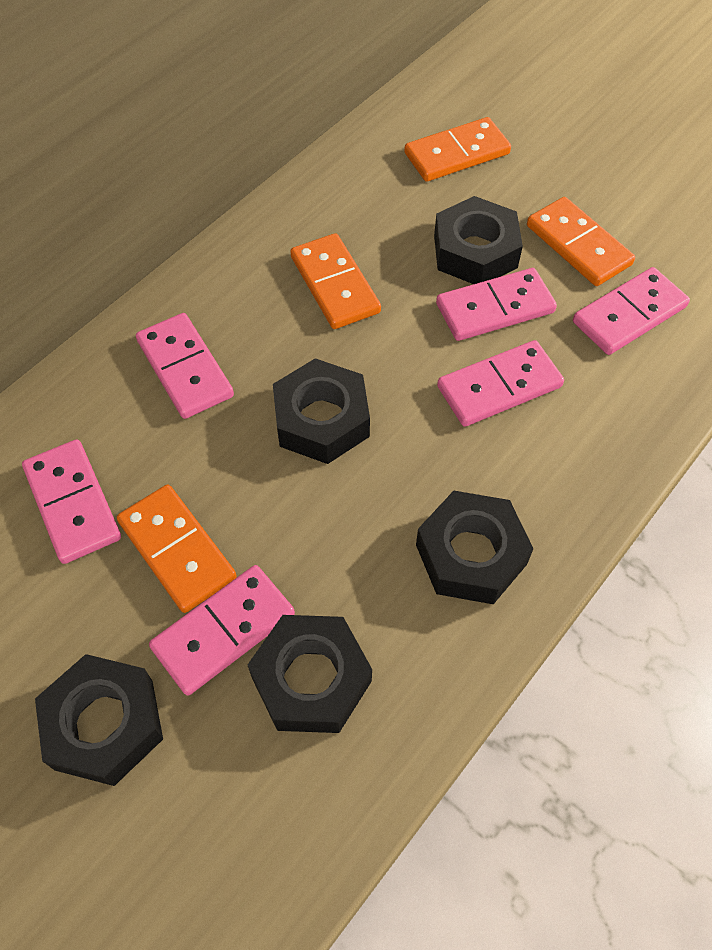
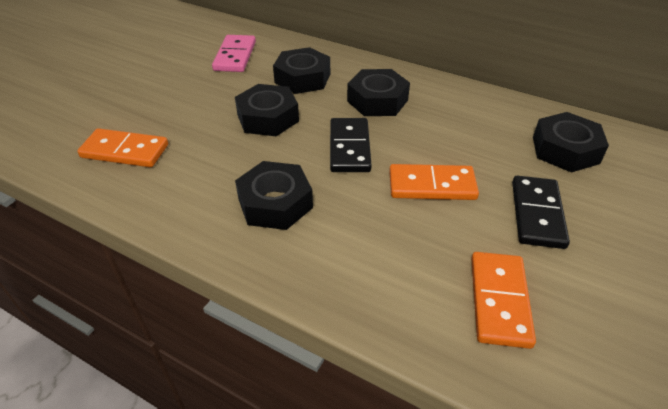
black domino: 0 -> 2
orange domino: 4 -> 3
pink domino: 6 -> 1

